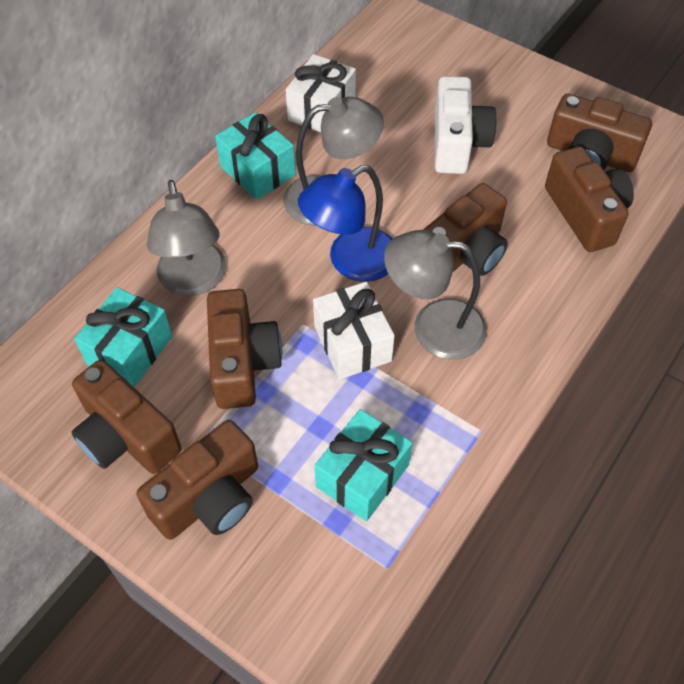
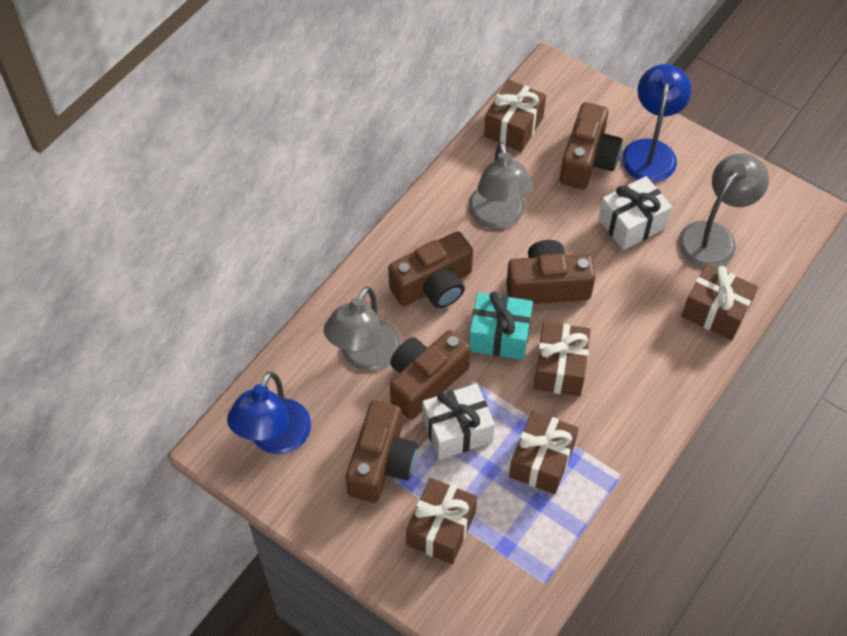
blue lamp: 1 -> 2
brown camera: 6 -> 5
brown gift: 0 -> 5
turquoise gift: 3 -> 1
white camera: 1 -> 0

